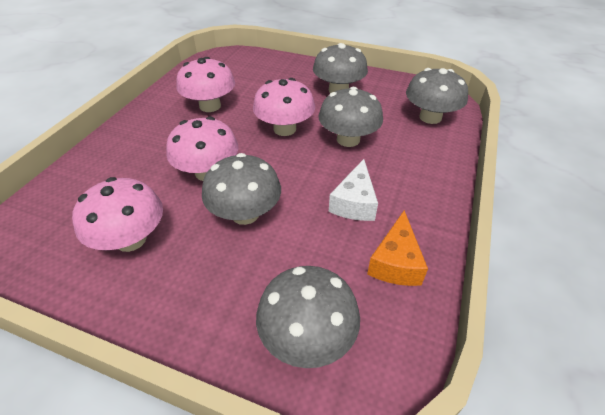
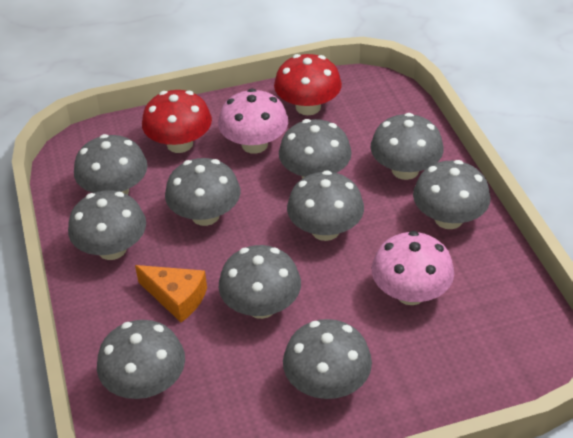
grey mushroom: 5 -> 10
pink mushroom: 4 -> 2
red mushroom: 0 -> 2
white cheese: 1 -> 0

